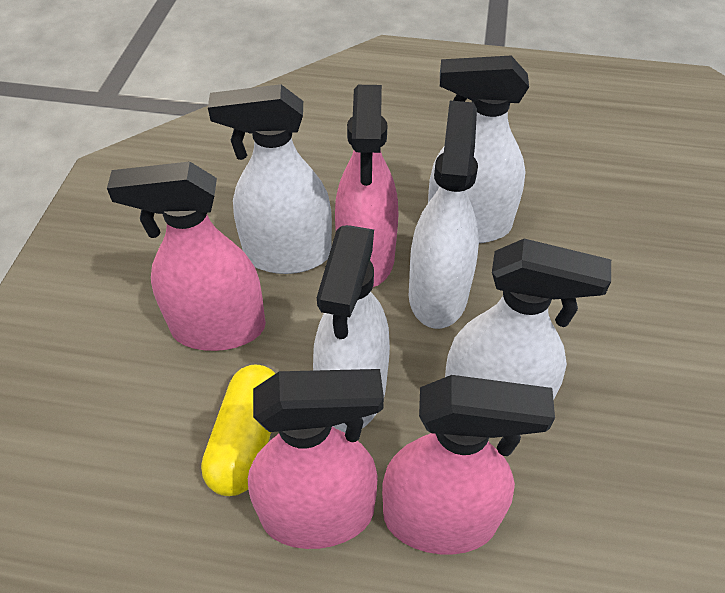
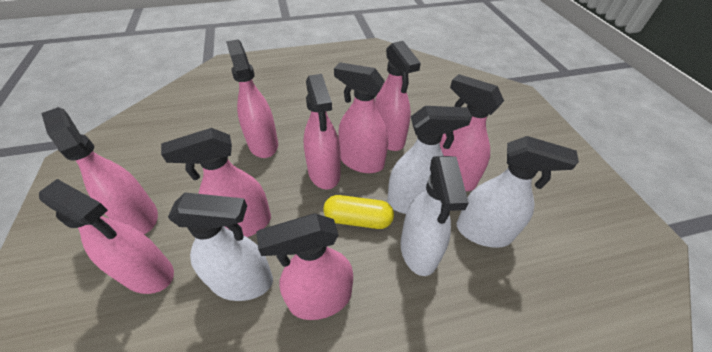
pink spray bottle: 4 -> 9
white spray bottle: 5 -> 4

